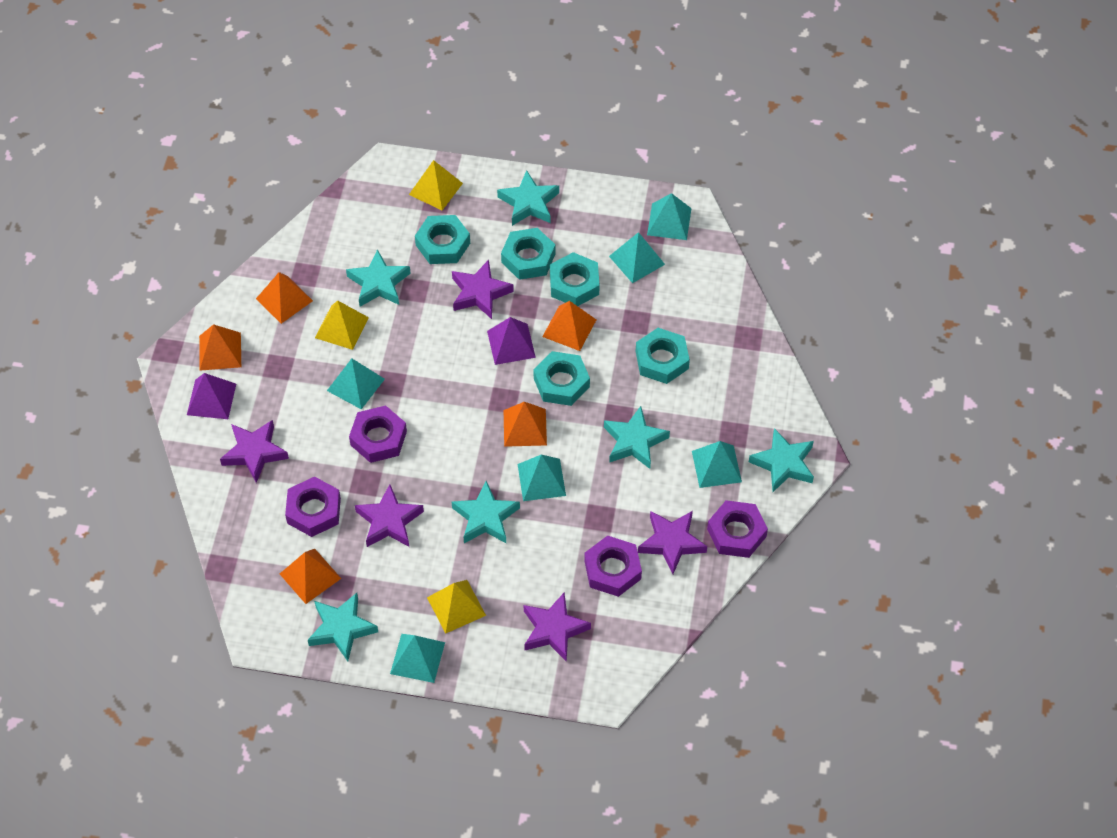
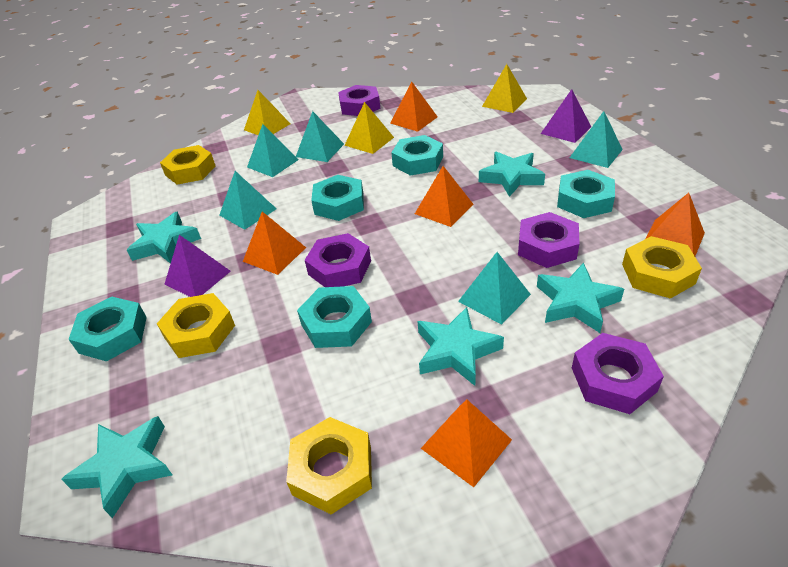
purple star: 5 -> 0
turquoise pyramid: 6 -> 5
turquoise star: 6 -> 5
yellow nut: 0 -> 4

